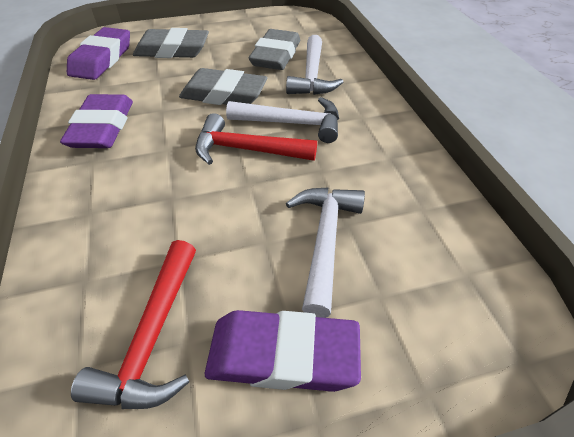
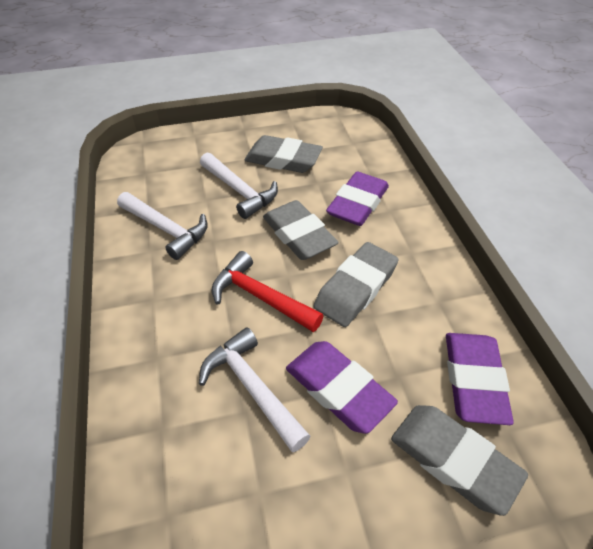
grey eraser: 3 -> 4
red hammer: 2 -> 1

